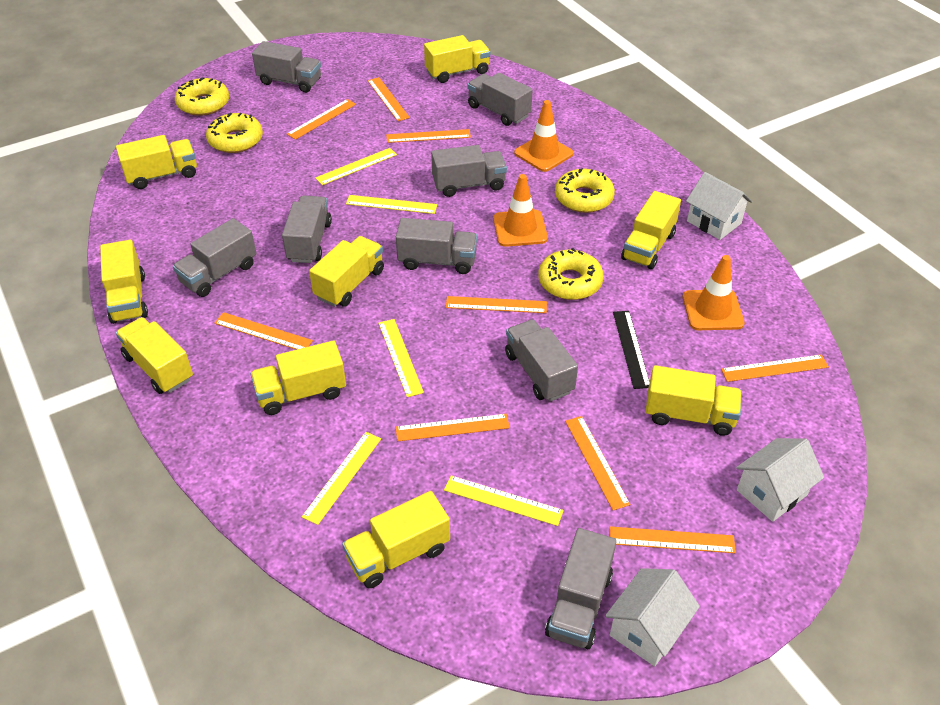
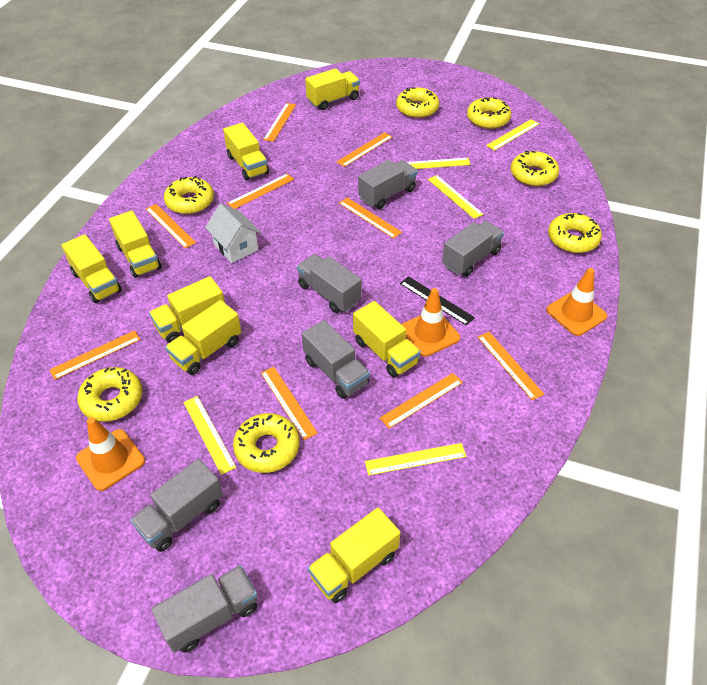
grey truck: 8 -> 6
white house: 3 -> 1
yellow donut: 4 -> 7
yellow truck: 9 -> 8

